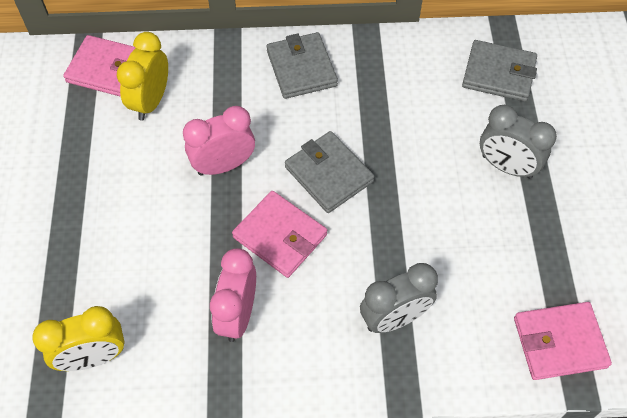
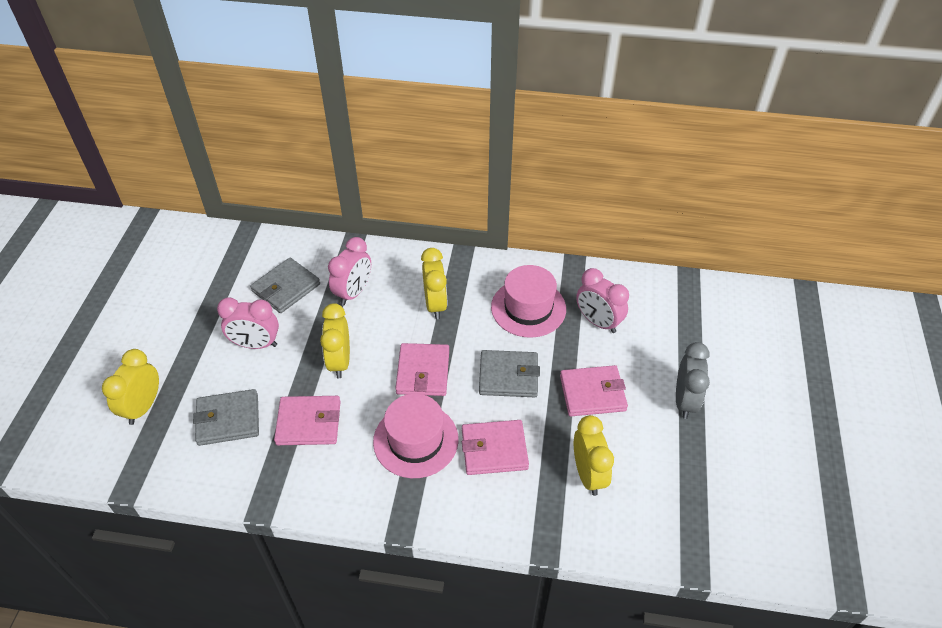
grey clock: 2 -> 1
pink clock: 2 -> 3
pink hat: 0 -> 2
pink wallet: 3 -> 4
yellow clock: 2 -> 4

